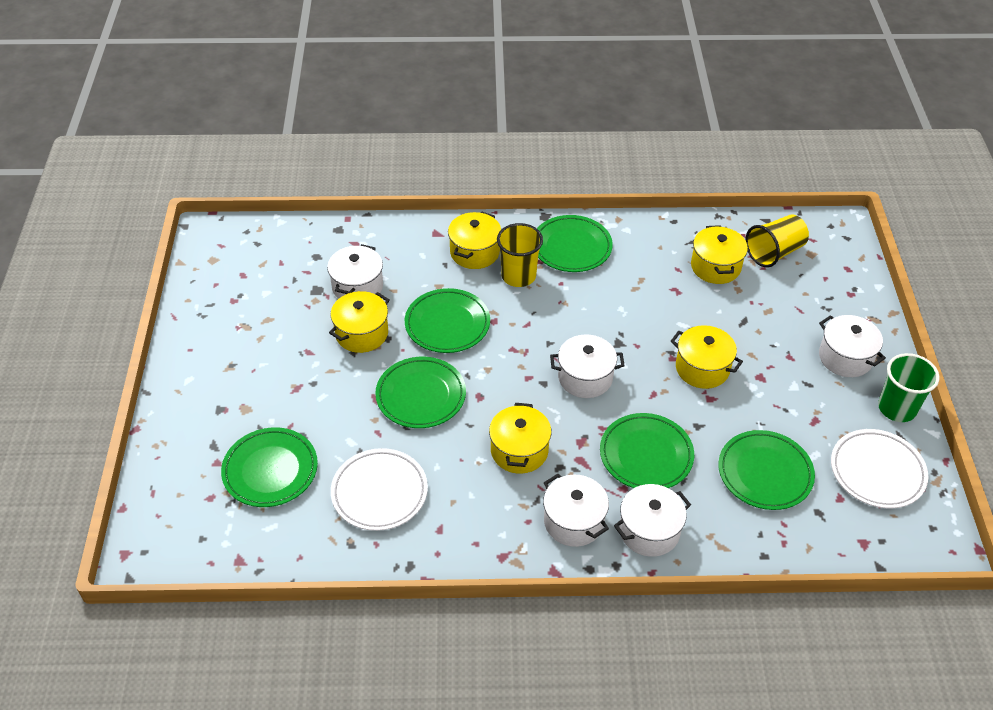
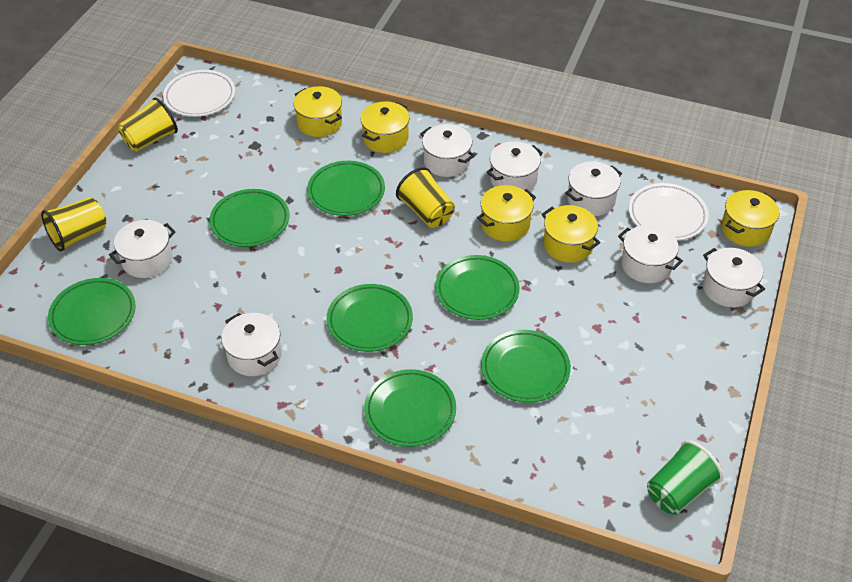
green plate: 6 -> 7
white pot: 5 -> 7
yellow cup: 2 -> 3

